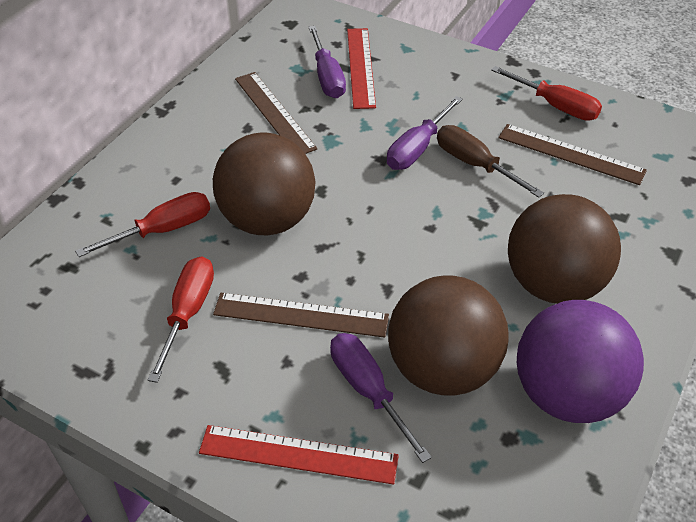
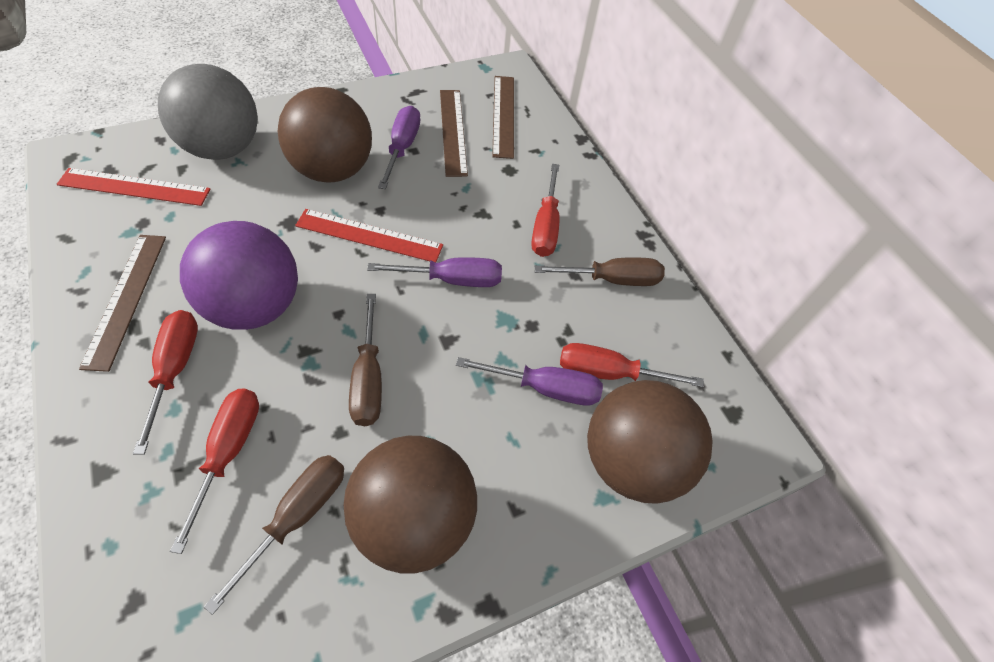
brown screwdriver: 1 -> 3
grey ball: 0 -> 1
red screwdriver: 3 -> 4

